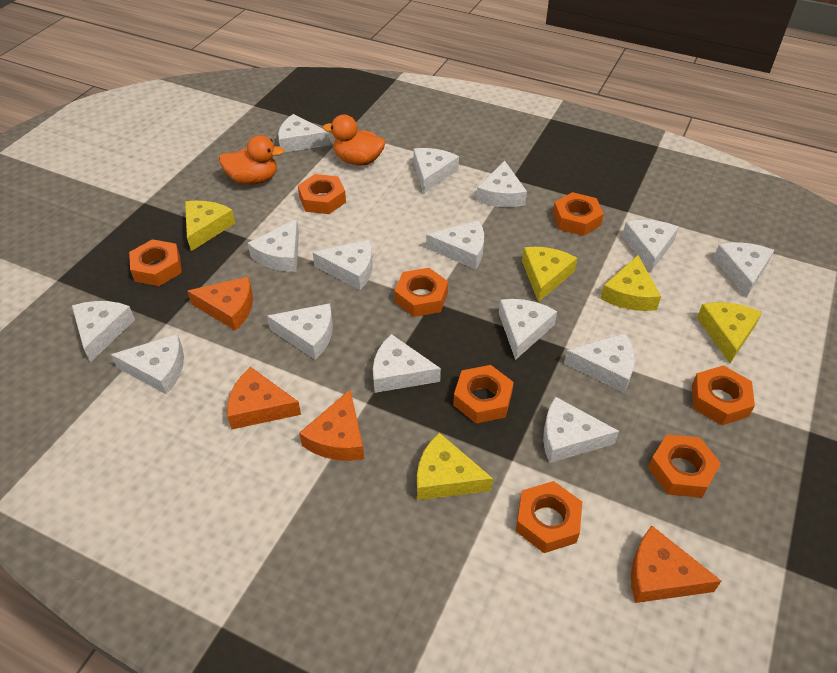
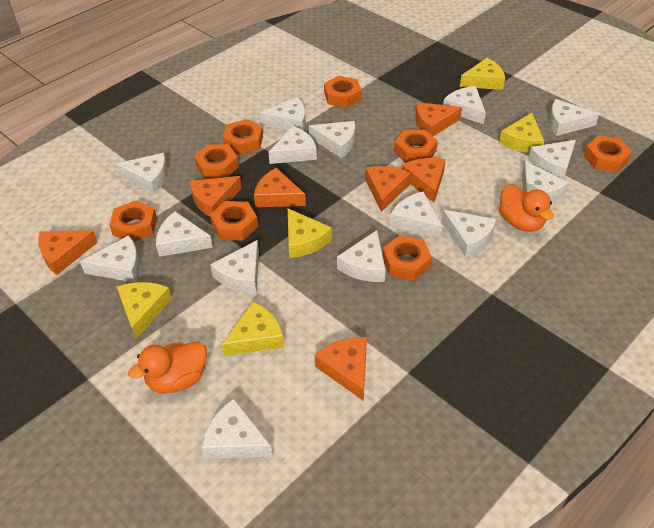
orange cheese: 4 -> 7

